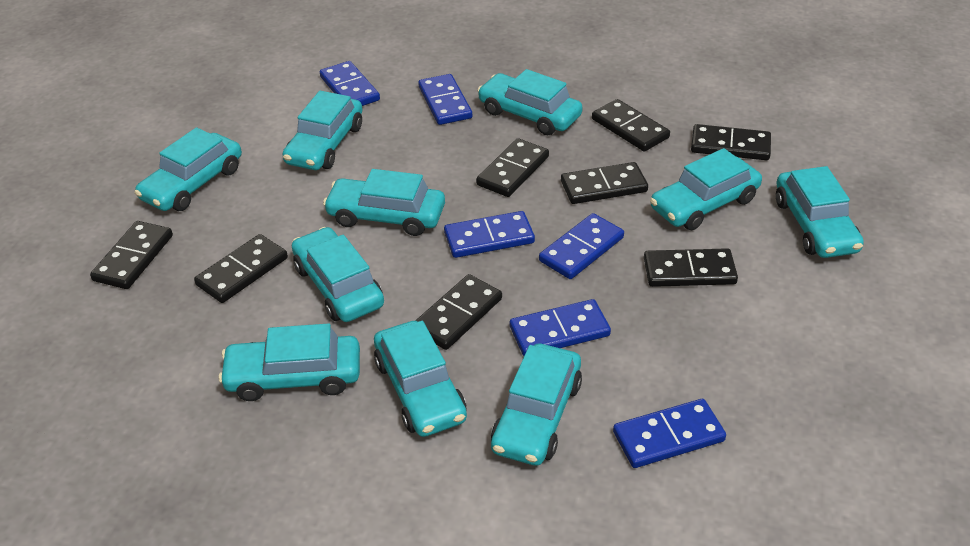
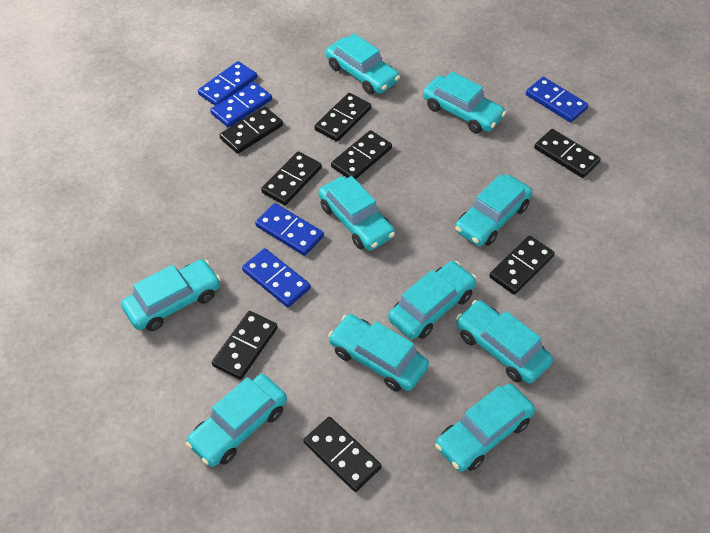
blue domino: 6 -> 5

